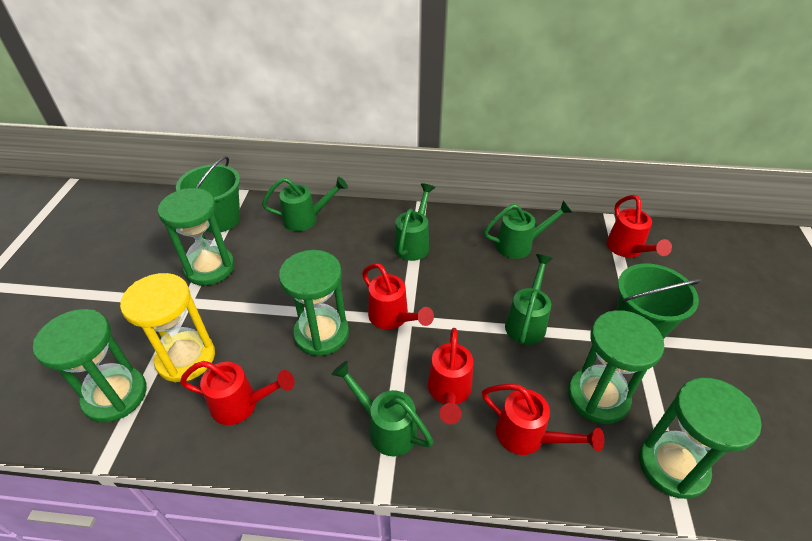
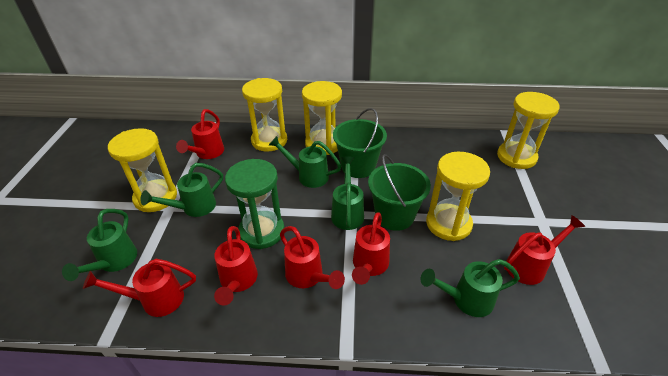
green hourglass: 5 -> 1
red watering can: 5 -> 6
yellow hourglass: 1 -> 5

